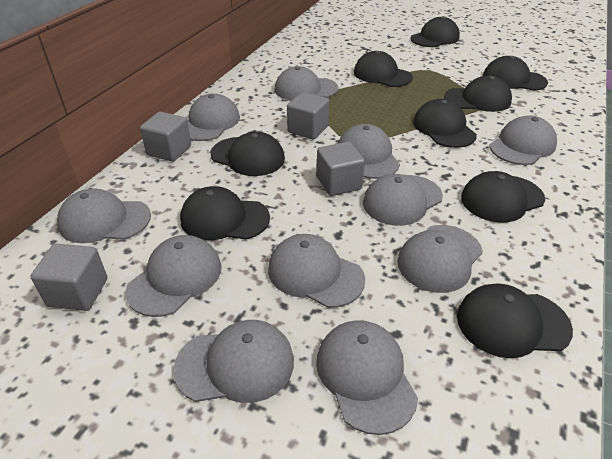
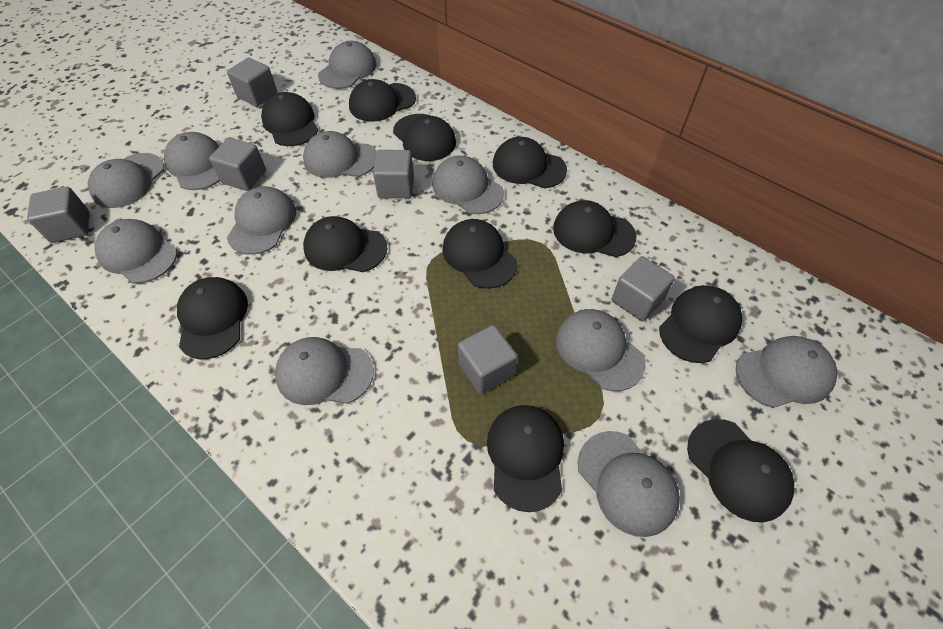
black cap: 9 -> 11
grey cube: 4 -> 6

